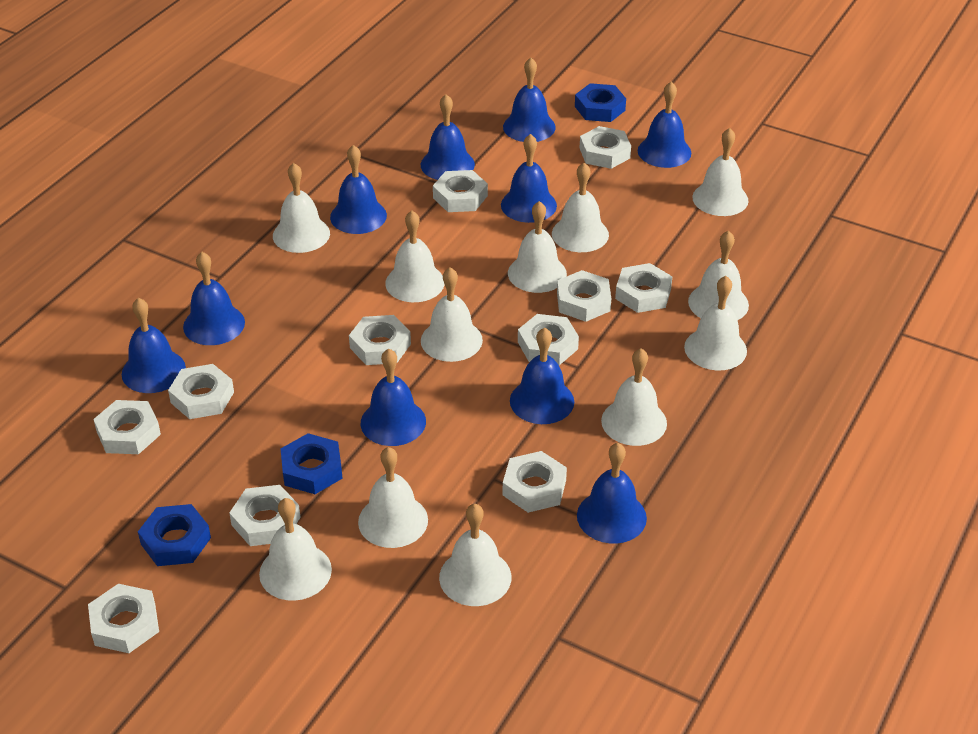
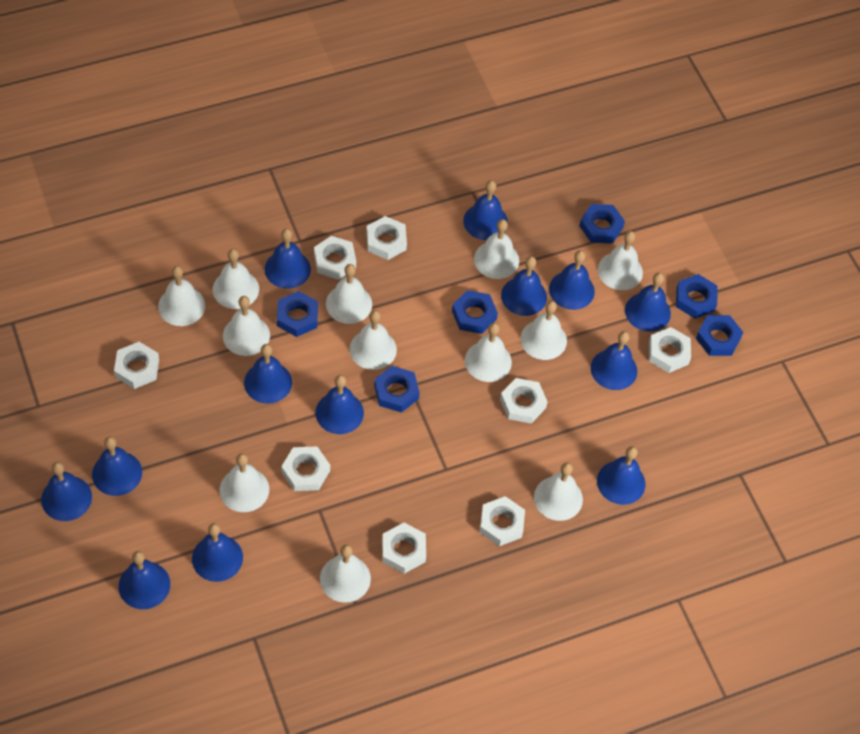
blue bell: 10 -> 13
blue nut: 3 -> 6
white nut: 11 -> 8

